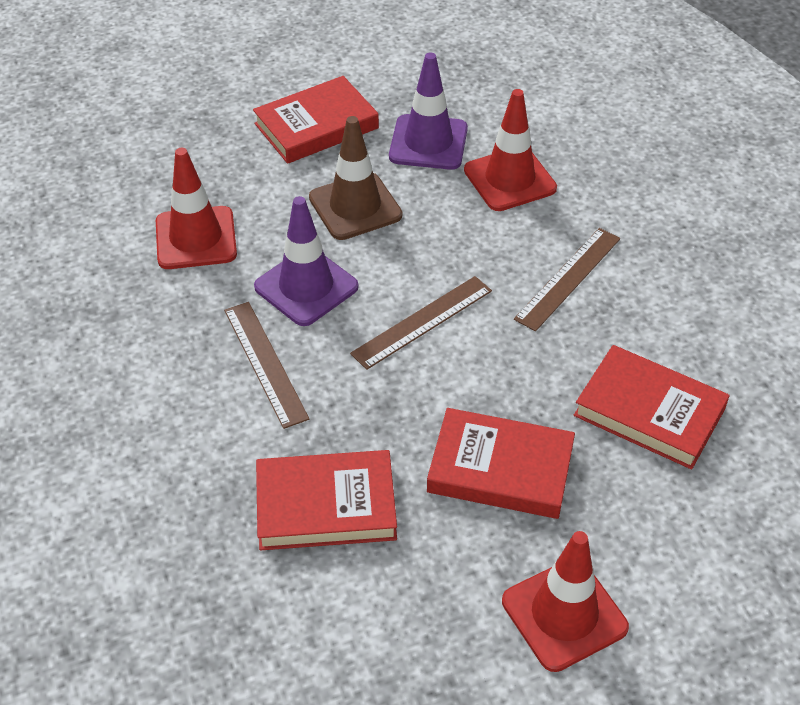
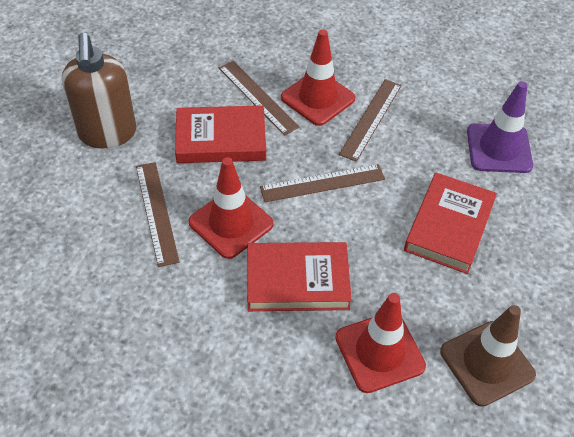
brown ruler: 3 -> 4
brown soap dispenser: 0 -> 1
purple traffic cone: 2 -> 1
red book: 4 -> 3

